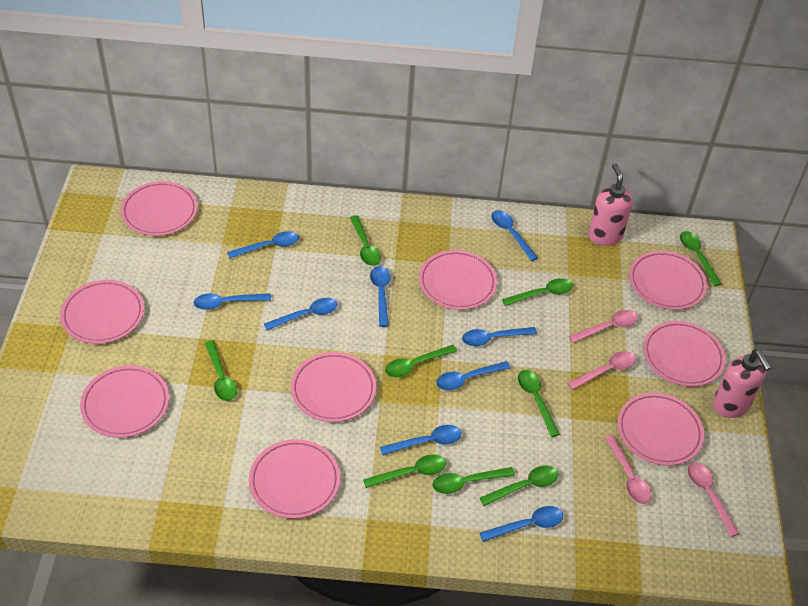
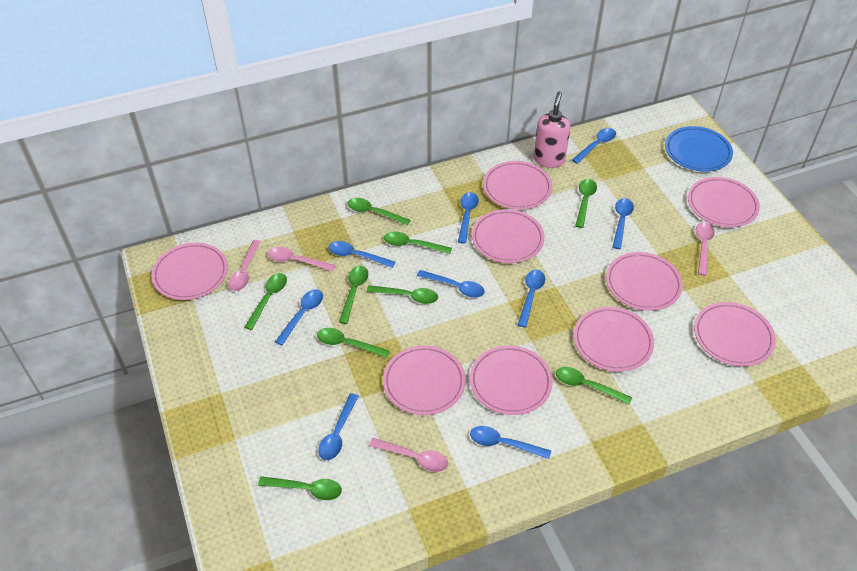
blue plate: 0 -> 1
pink soap dispenser: 2 -> 1

